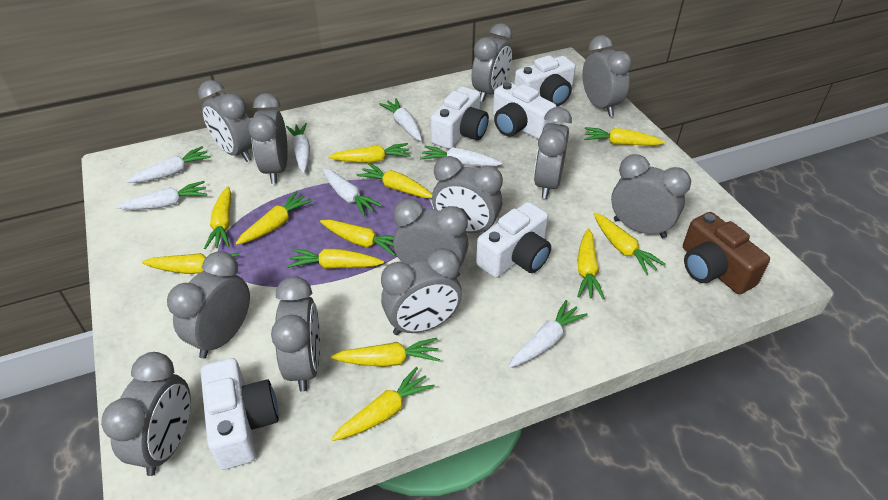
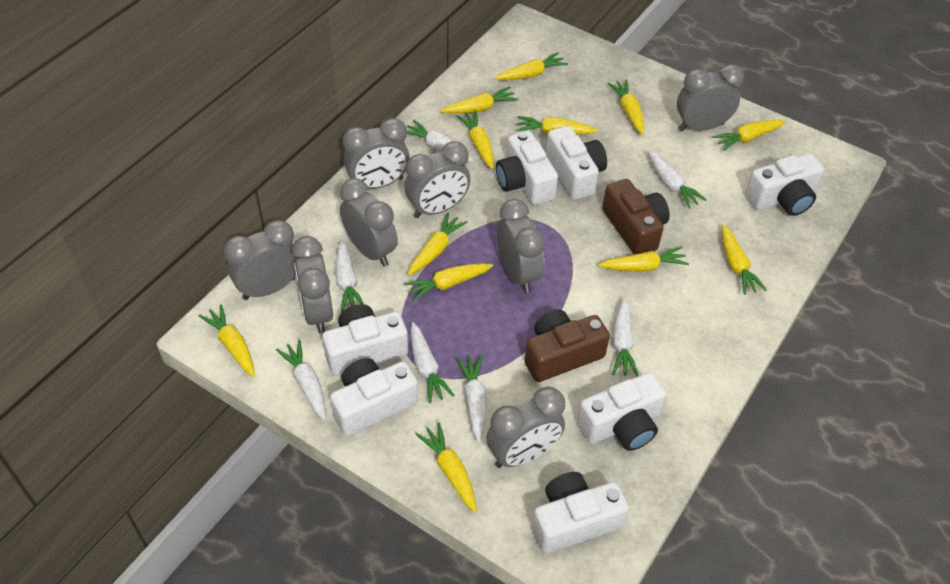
brown camera: 1 -> 2
grey clock: 12 -> 8
white camera: 5 -> 7

